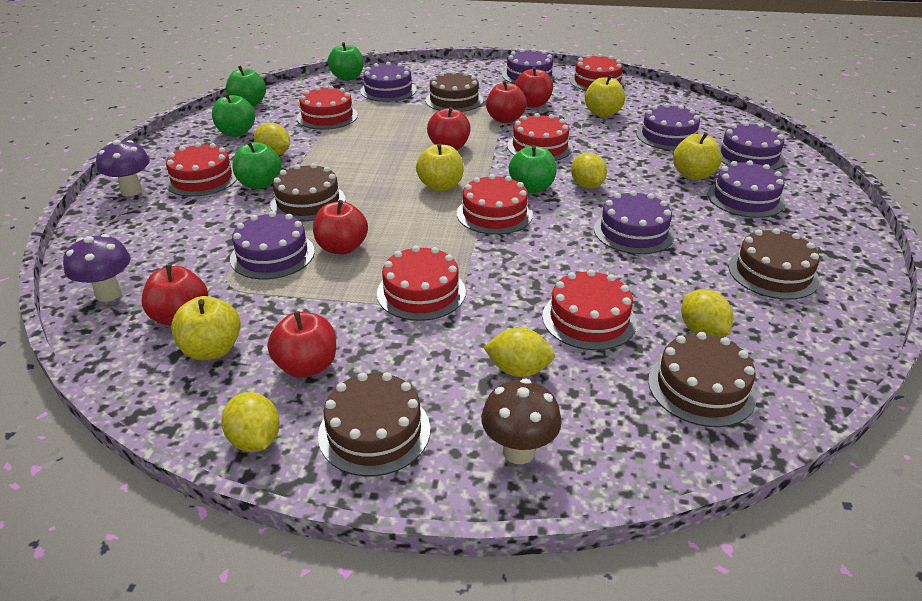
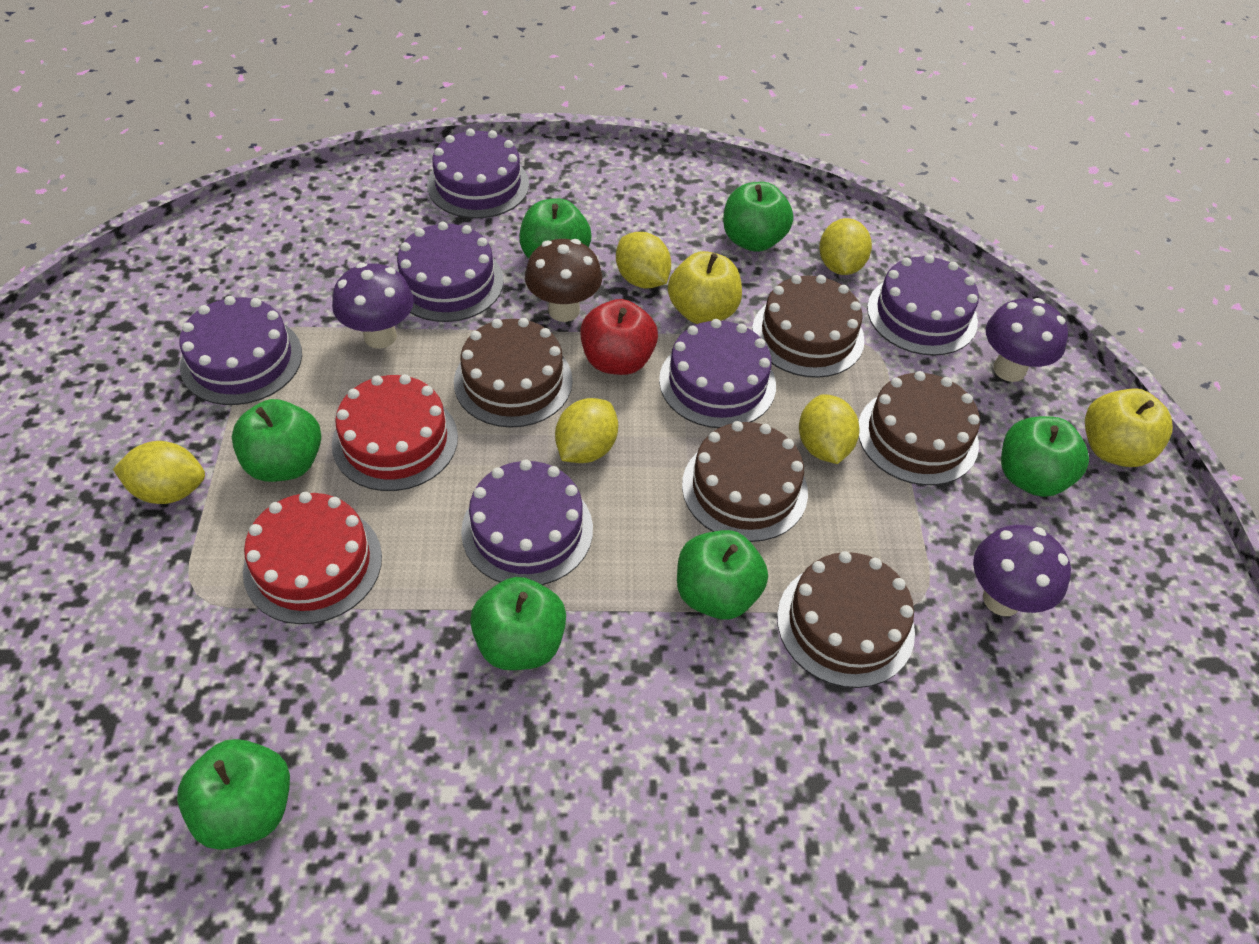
green apple: 5 -> 7
purple cake: 7 -> 6
purple mushroom: 2 -> 3
red apple: 6 -> 1
red cake: 7 -> 2
yellow apple: 4 -> 2

